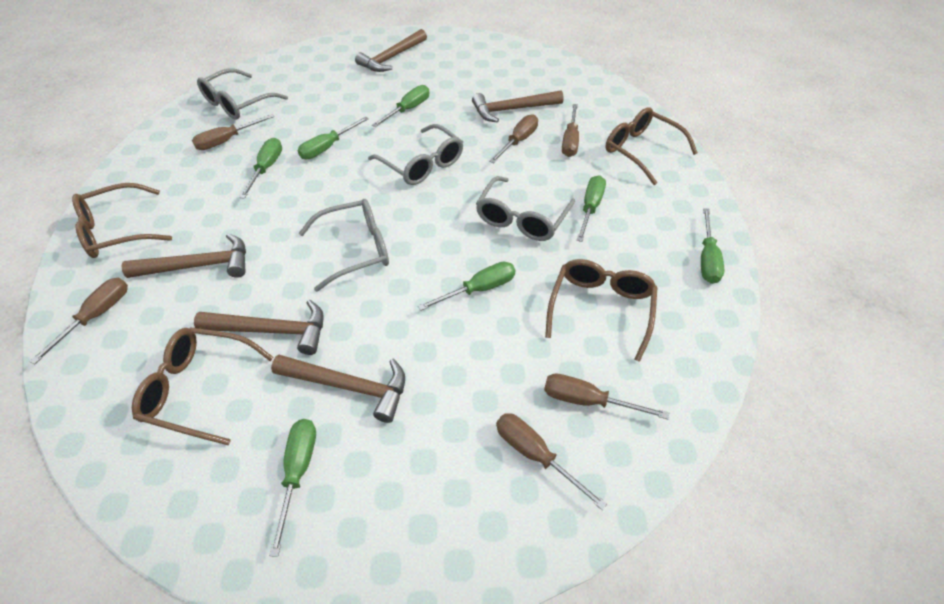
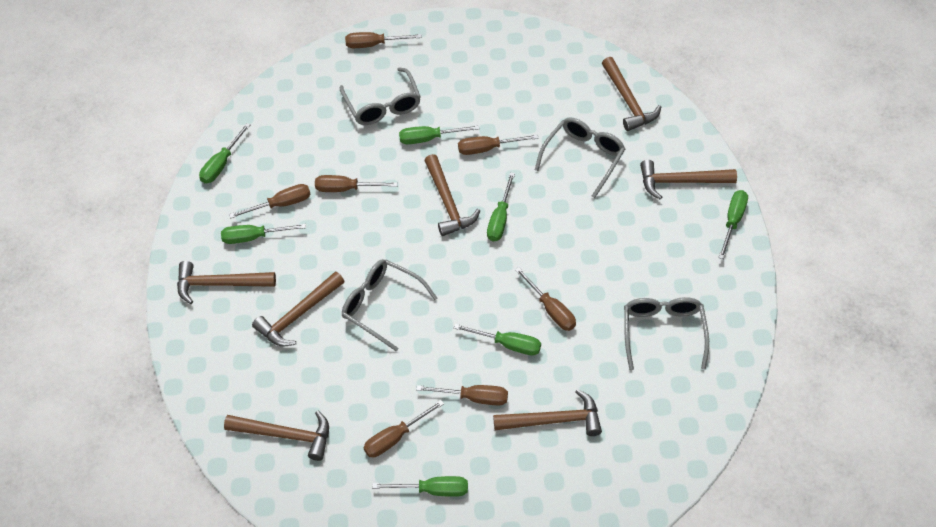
brown glasses: 4 -> 0
brown hammer: 5 -> 7
brown screwdriver: 6 -> 7

